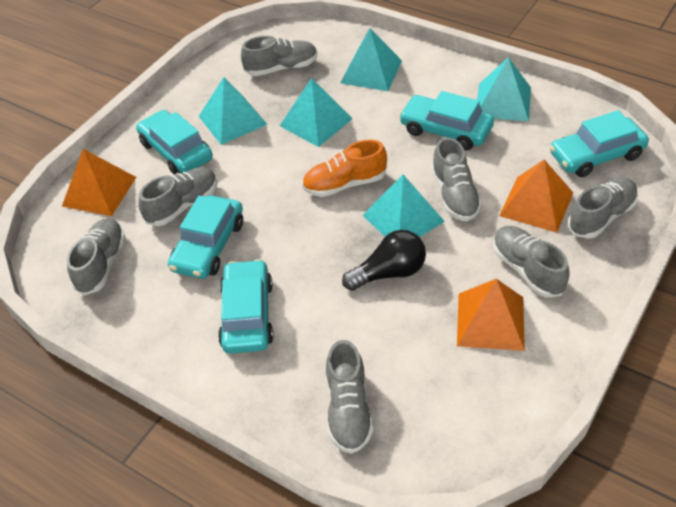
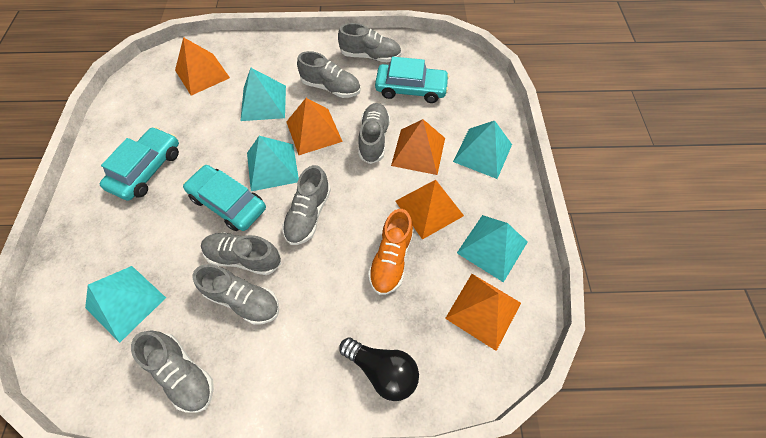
orange pyramid: 3 -> 5
turquoise car: 5 -> 3

